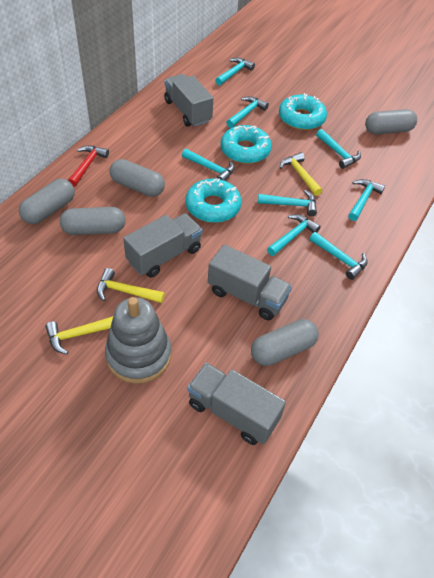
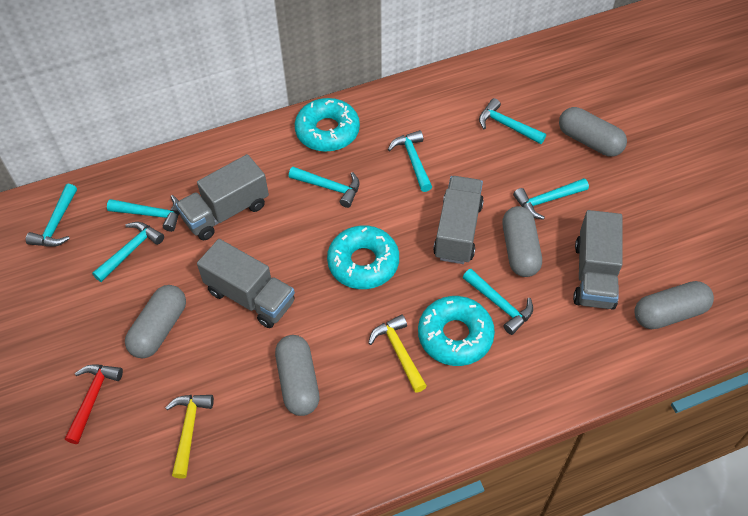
grey stacking toy: 1 -> 0
yellow hammer: 3 -> 2

